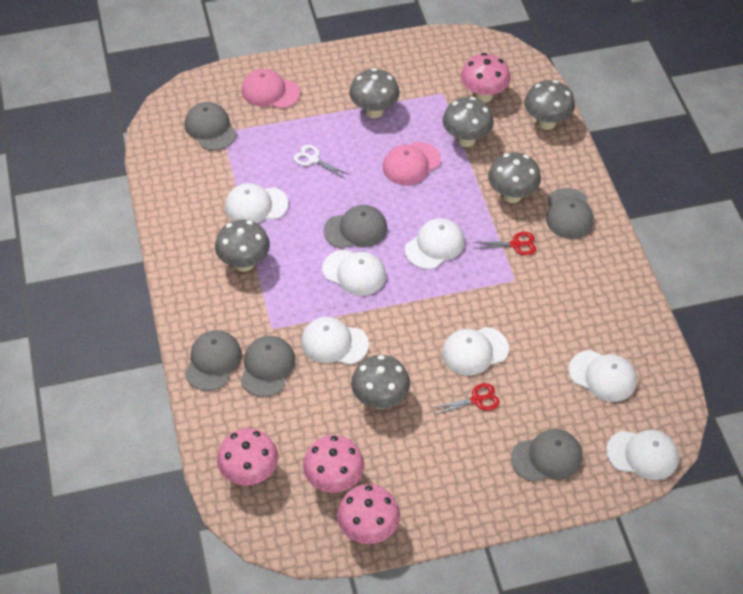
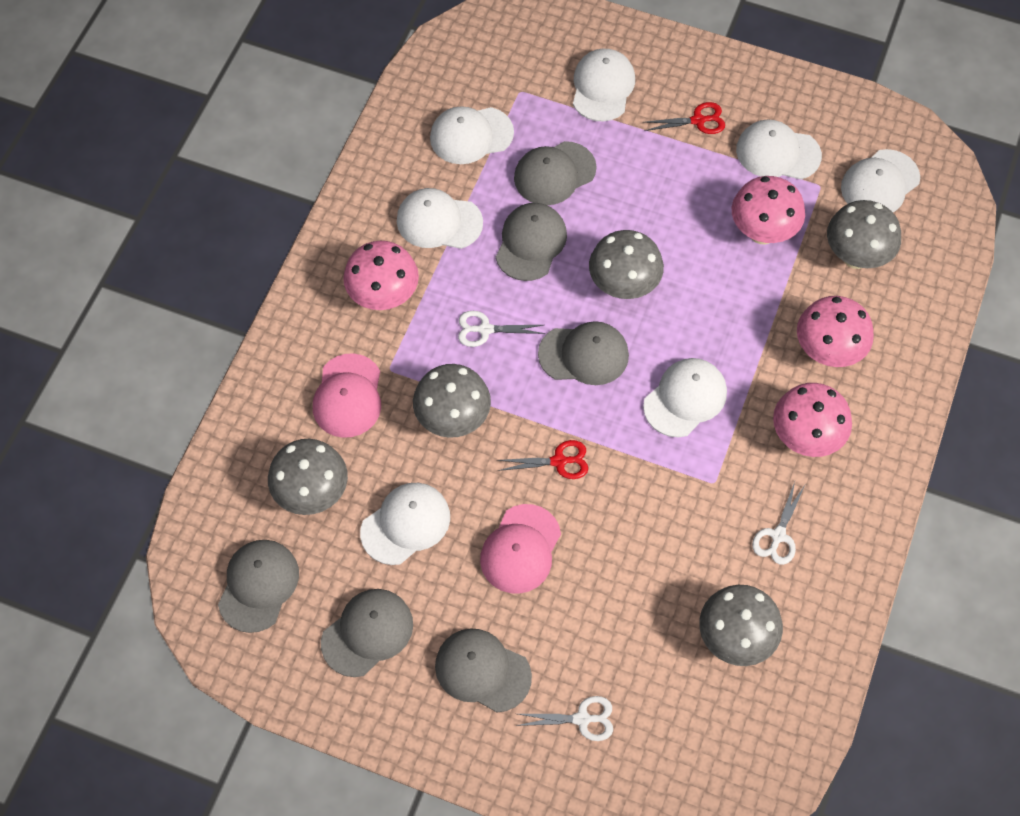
grey mushroom: 6 -> 5
white scissors: 1 -> 3

